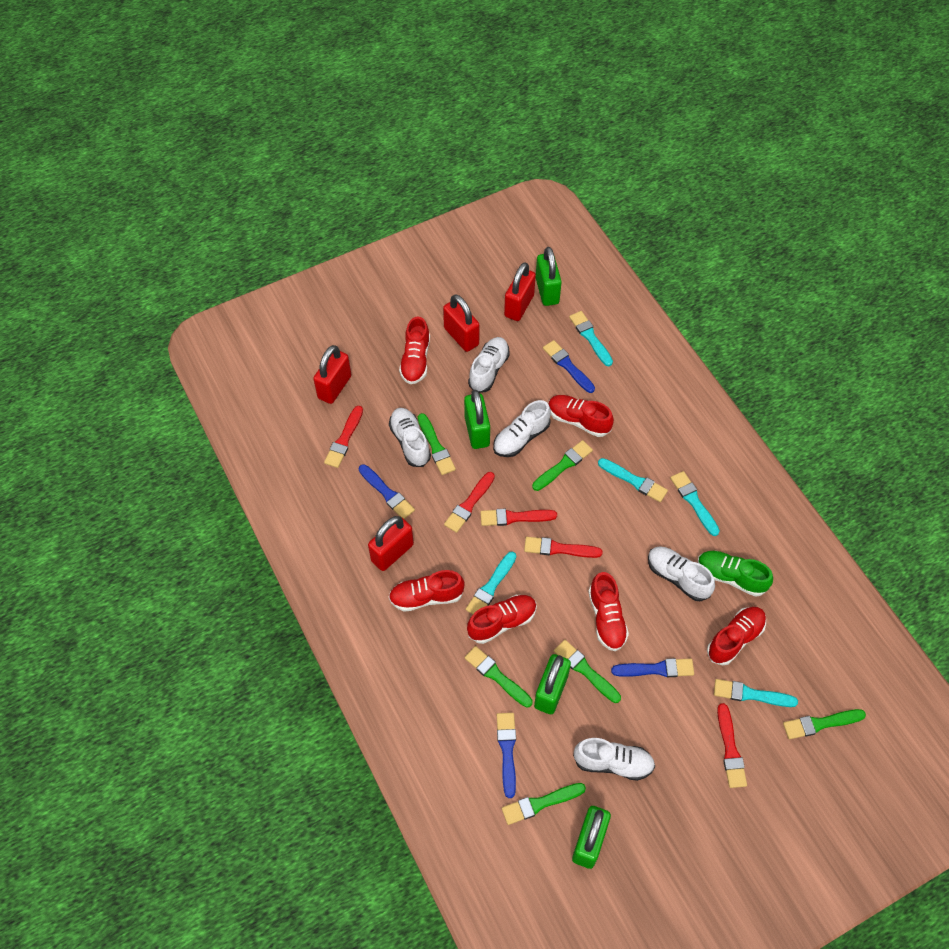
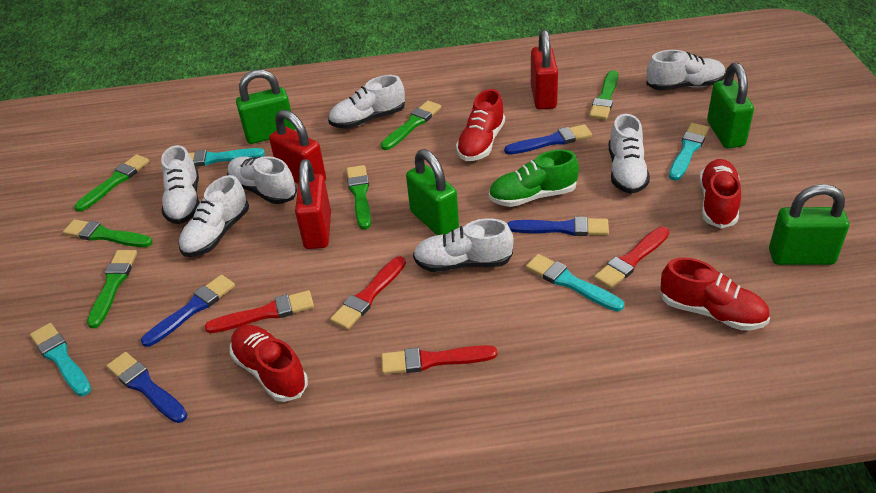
red brush: 5 -> 4
red padlock: 4 -> 3
red shoe: 6 -> 4
turquoise brush: 5 -> 4
white shoe: 5 -> 7

